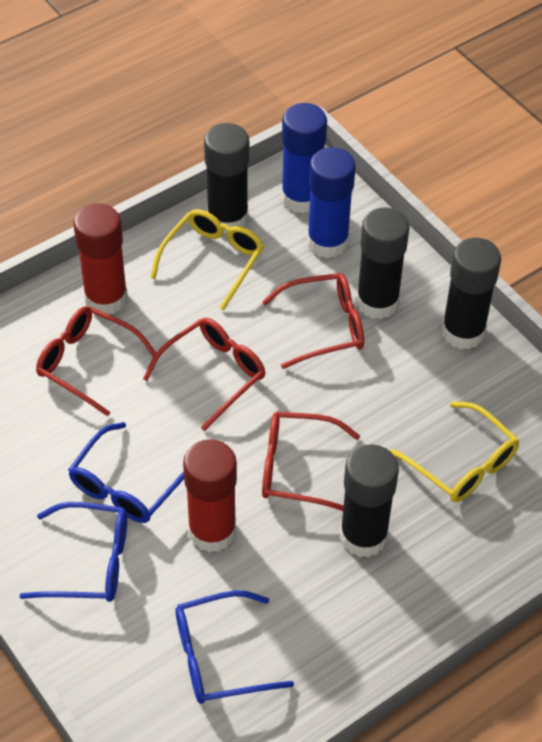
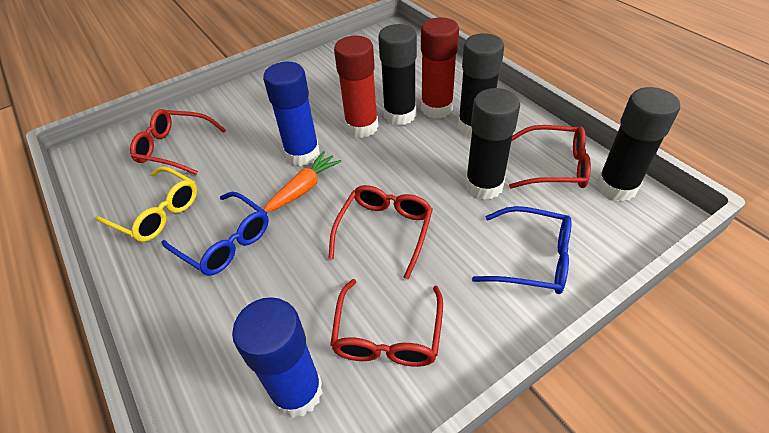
blue glasses: 3 -> 2
orange carrot: 0 -> 1
yellow glasses: 2 -> 1

